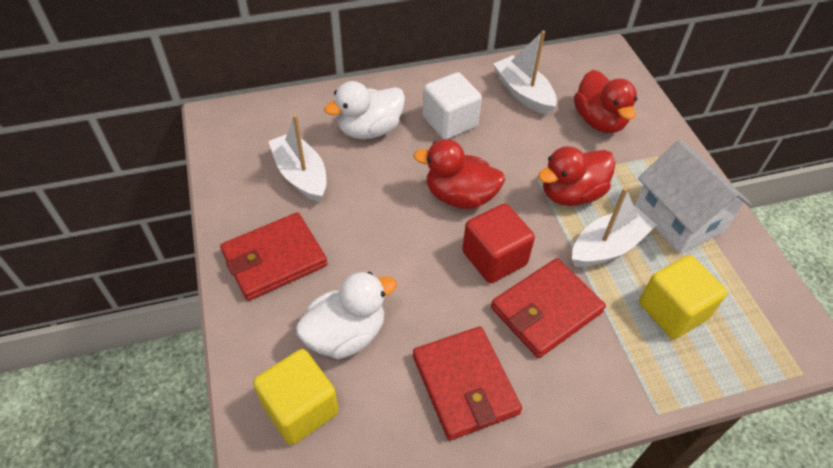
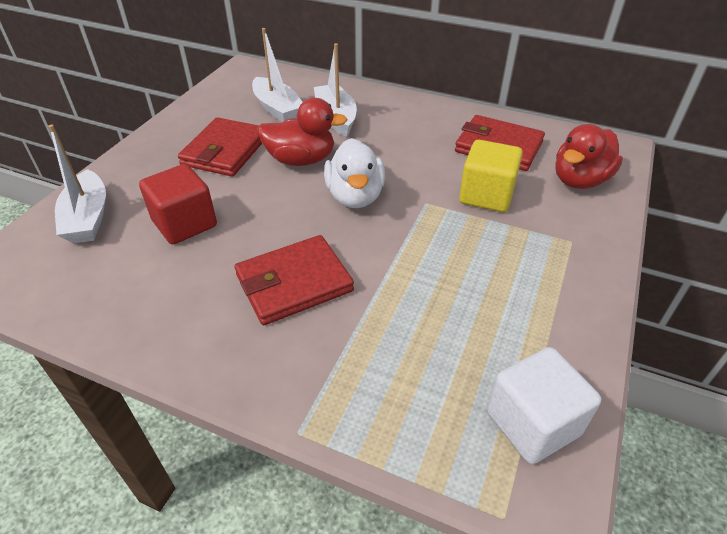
red duck: 3 -> 2
white duck: 2 -> 1
white house: 1 -> 0
yellow cube: 2 -> 1

